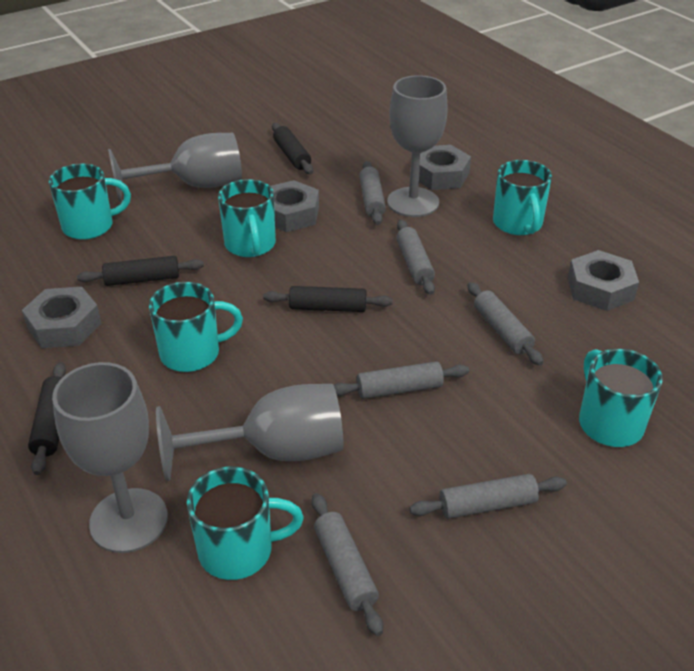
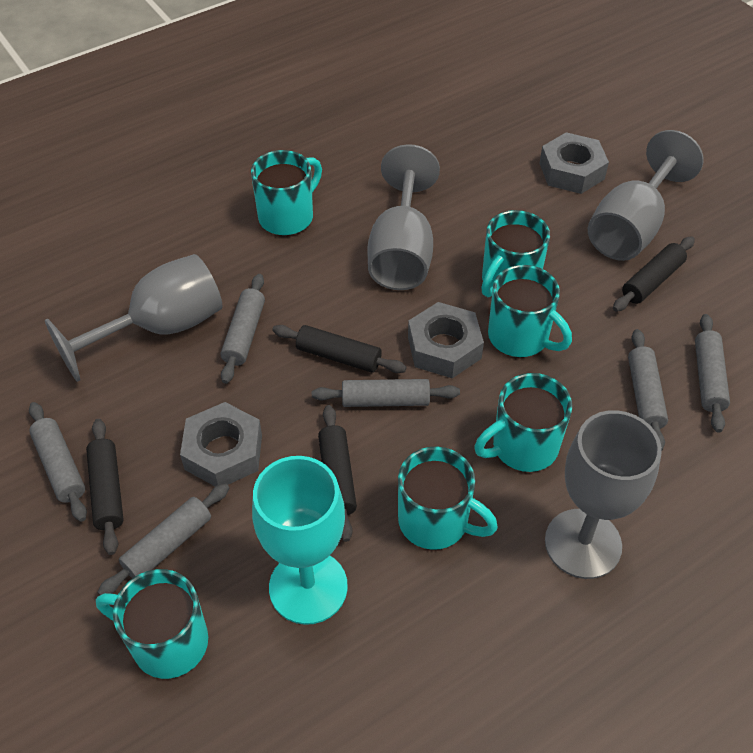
grey nut: 4 -> 3
turquoise goblet: 0 -> 1

